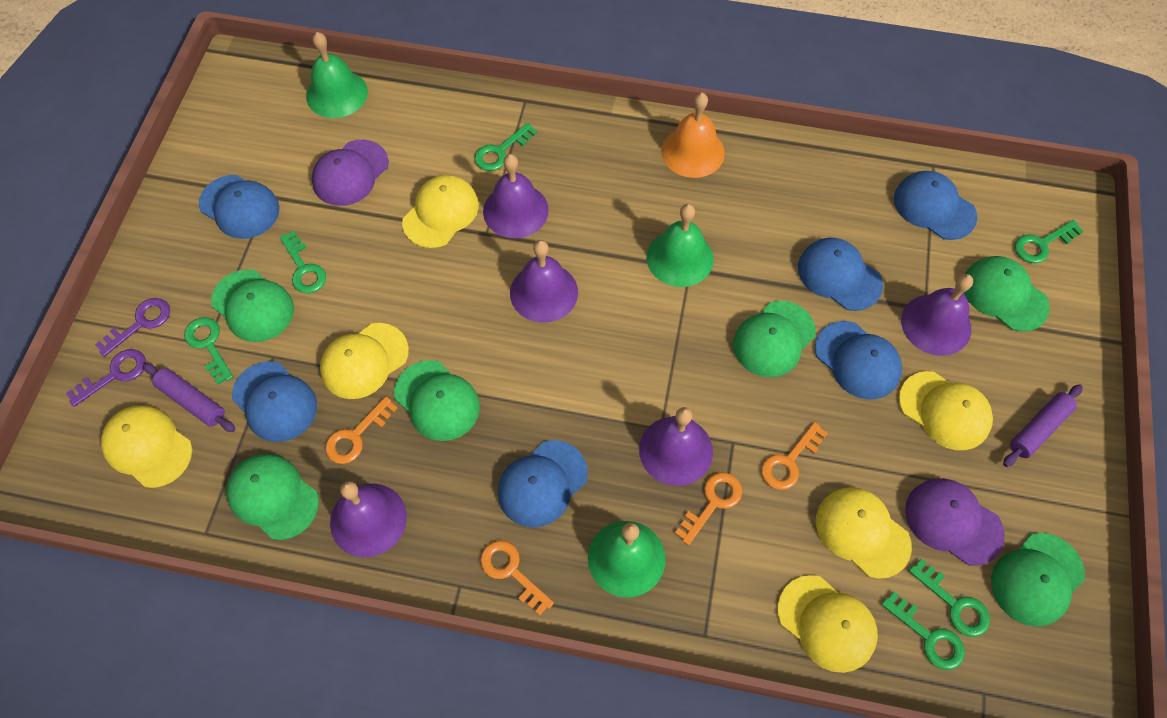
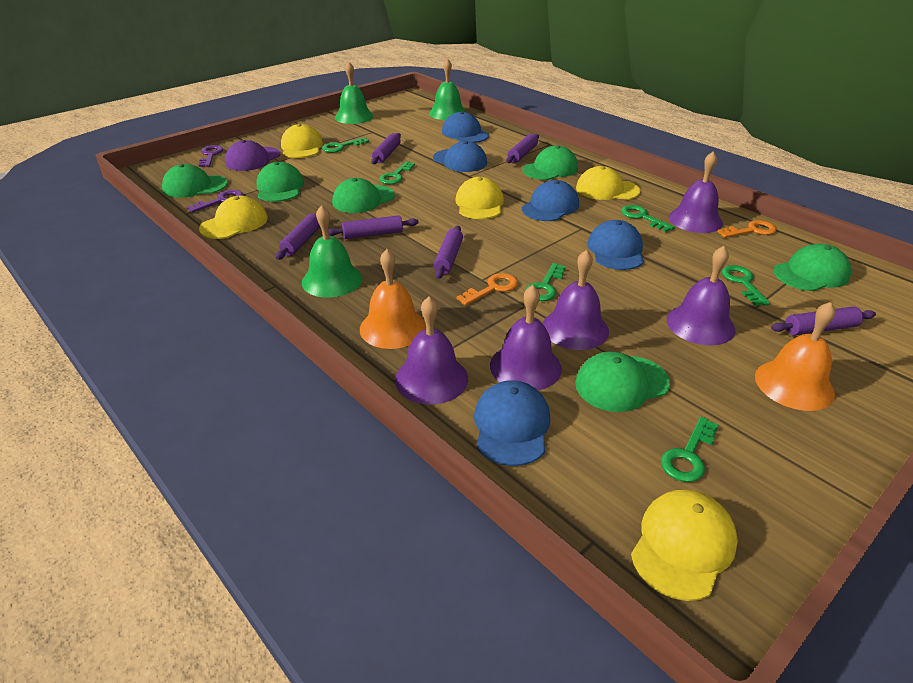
blue cap: 6 -> 5
orange bell: 1 -> 2
orange key: 4 -> 2
purple cap: 2 -> 1
purple rolling pin: 2 -> 6
yellow cap: 6 -> 5

